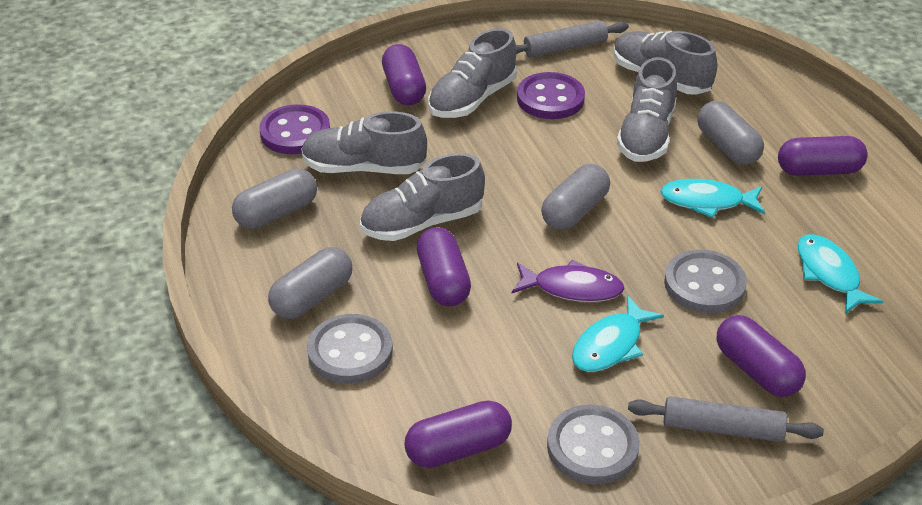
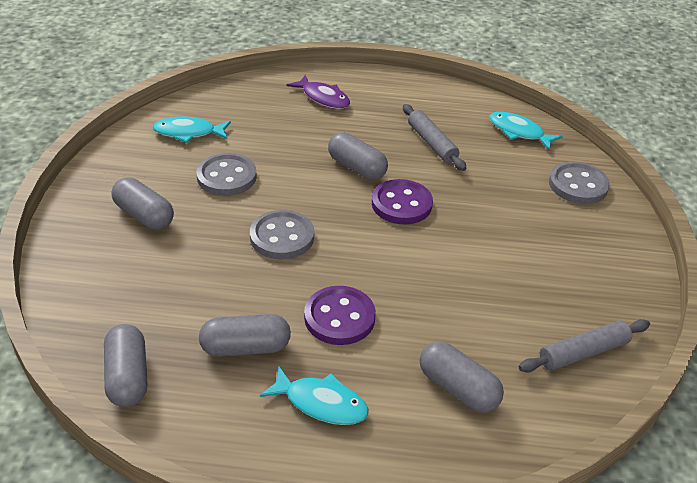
grey capsule: 4 -> 5
grey shoe: 5 -> 0
purple capsule: 5 -> 0

